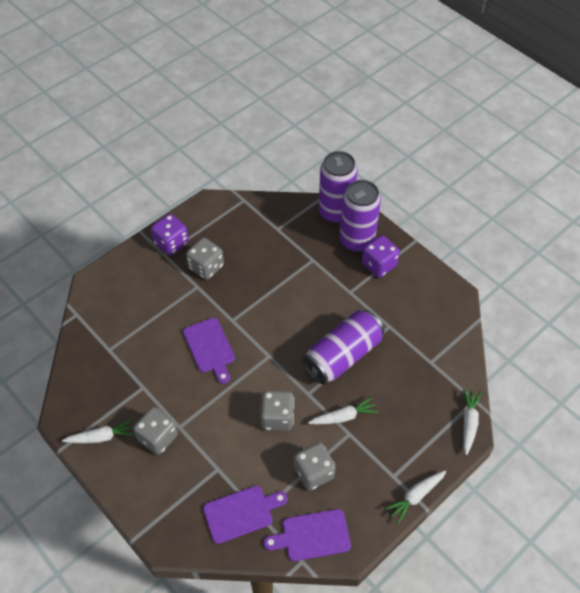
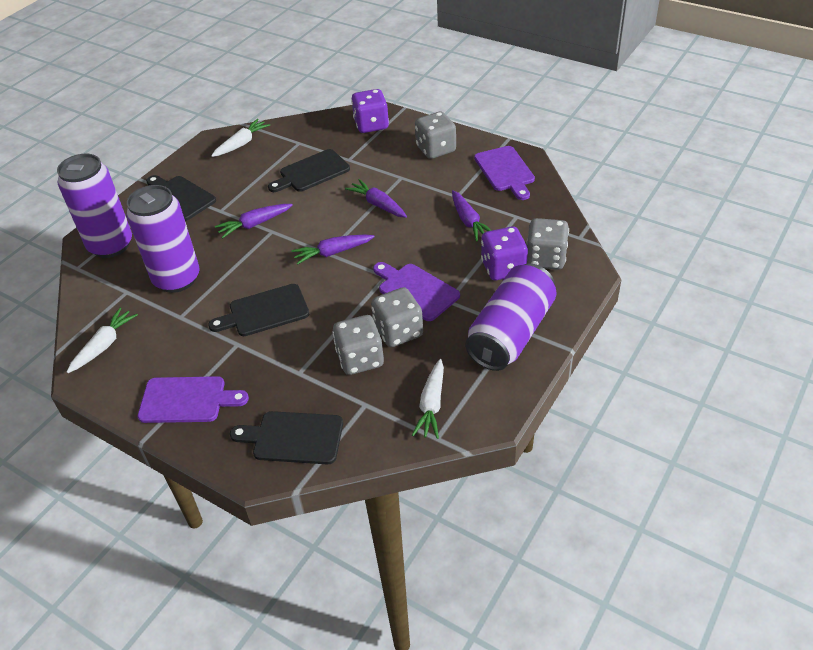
black cutting board: 0 -> 4
purple carrot: 0 -> 4
white carrot: 4 -> 3

